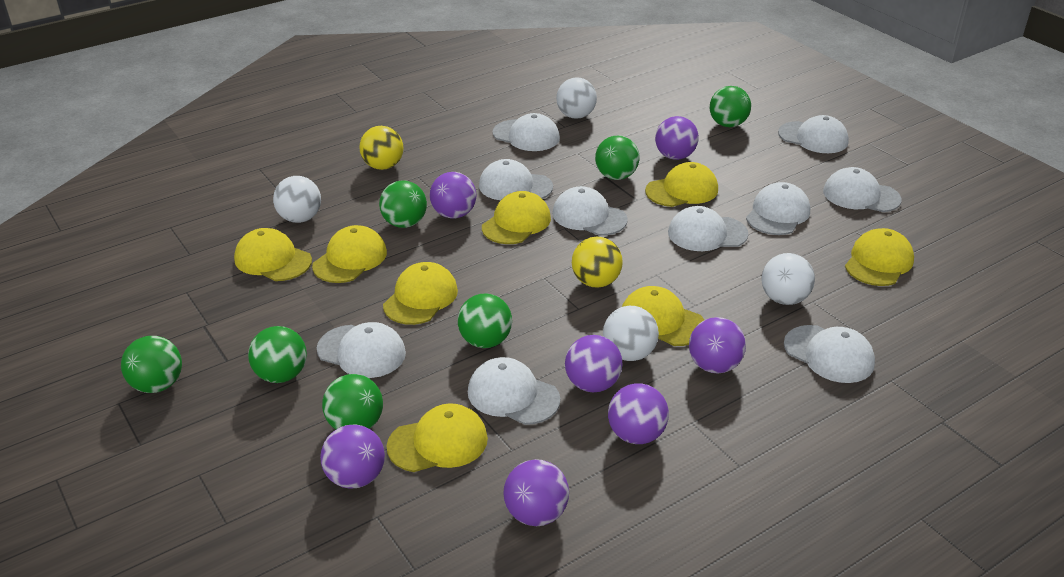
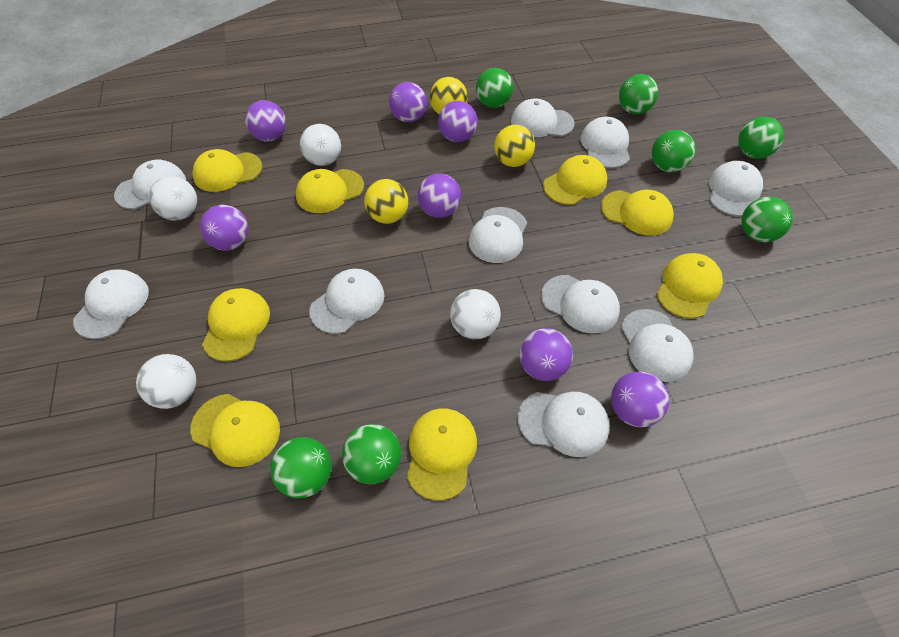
yellow ball: 2 -> 3

